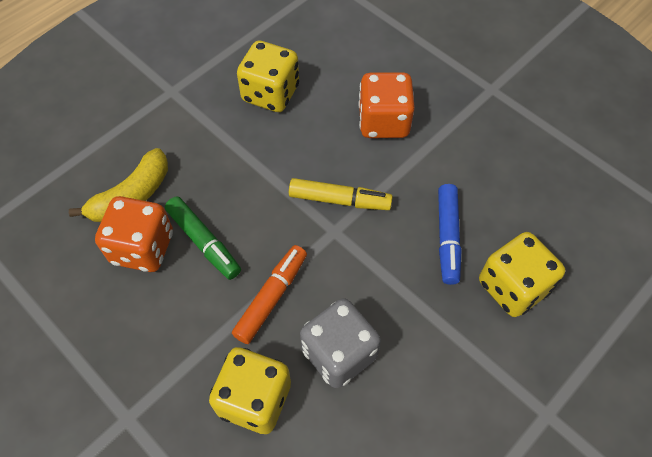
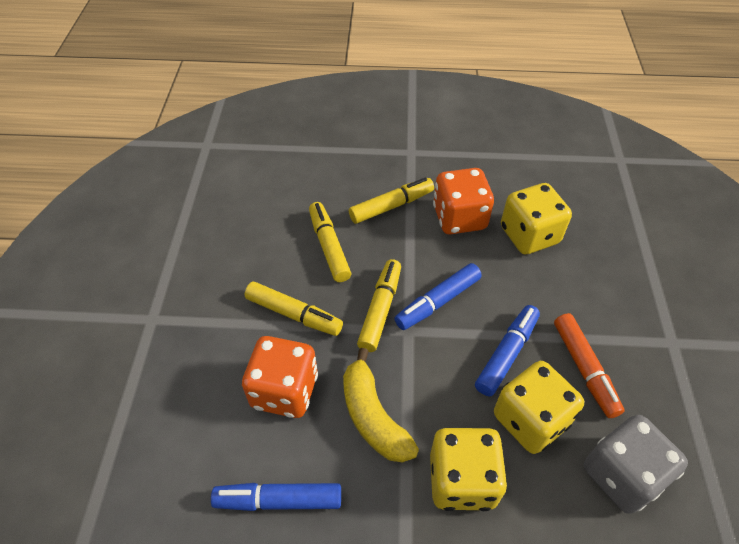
blue marker: 1 -> 3
green marker: 1 -> 0
yellow marker: 1 -> 4

